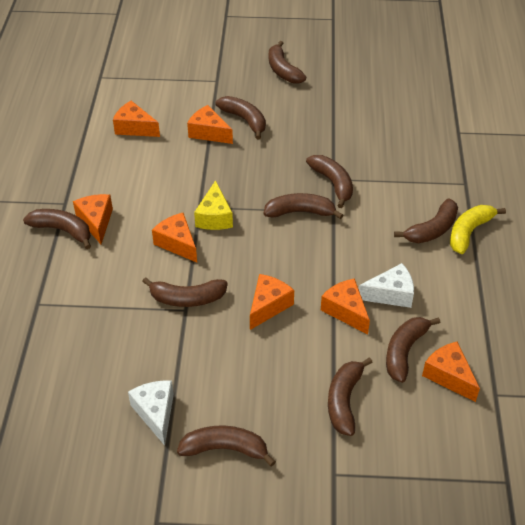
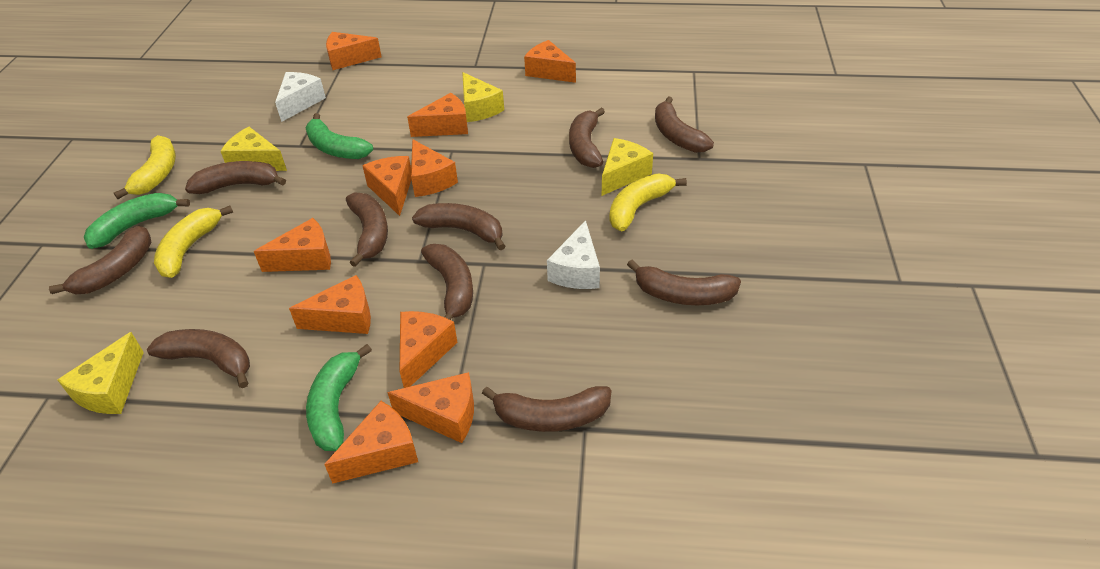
green banana: 0 -> 3
orange cheese: 7 -> 10
yellow banana: 1 -> 3
yellow cheese: 1 -> 4

